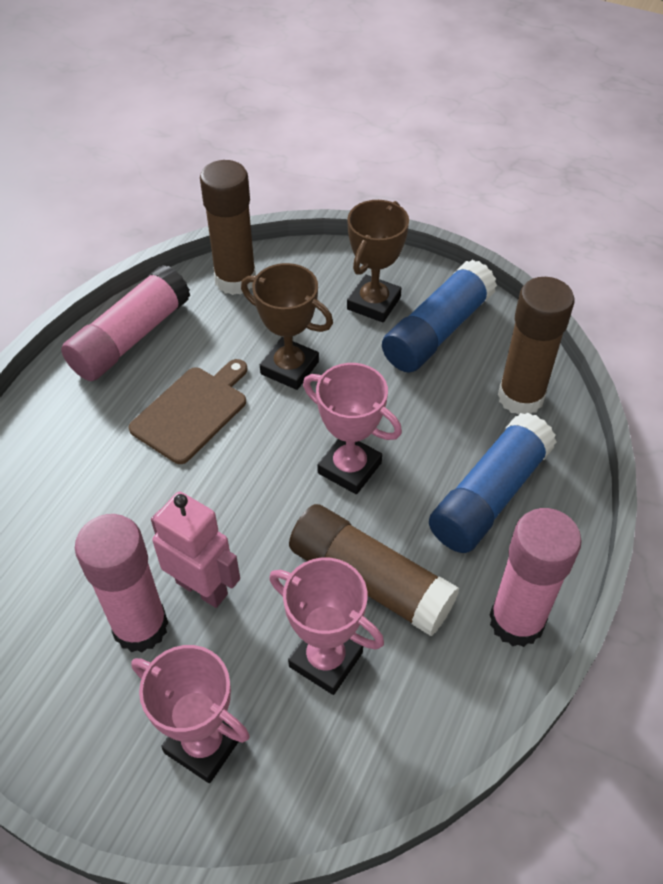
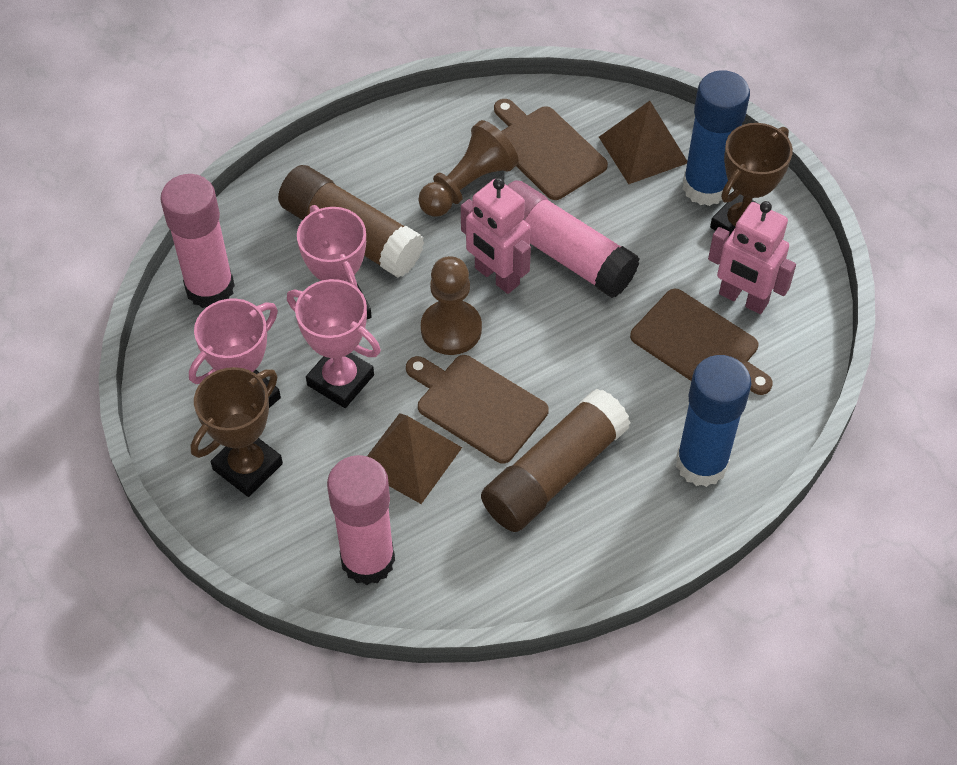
brown cutting board: 1 -> 3
brown glue stick: 3 -> 2
brown pawn: 0 -> 2
brown pyramid: 0 -> 2
pink robot: 1 -> 2

